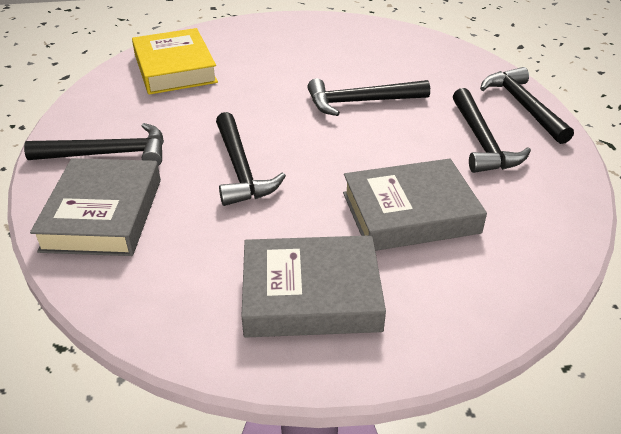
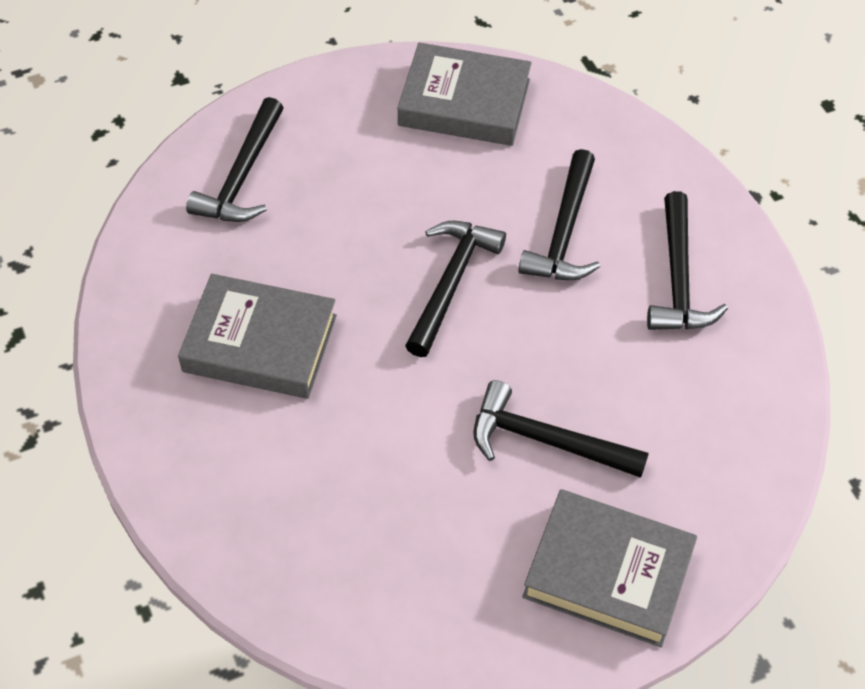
yellow book: 1 -> 0

